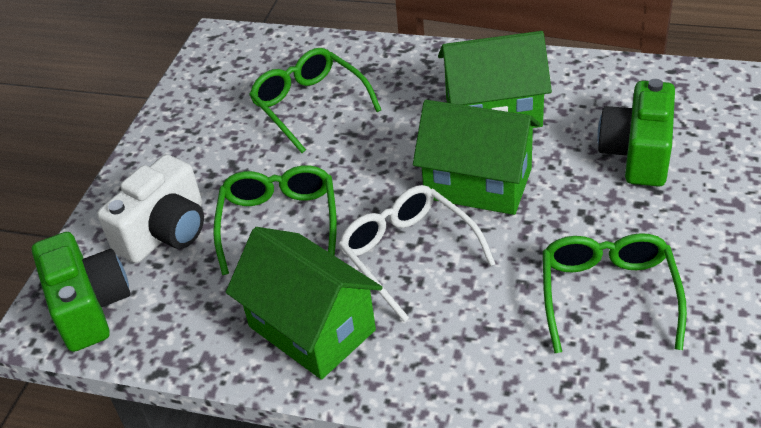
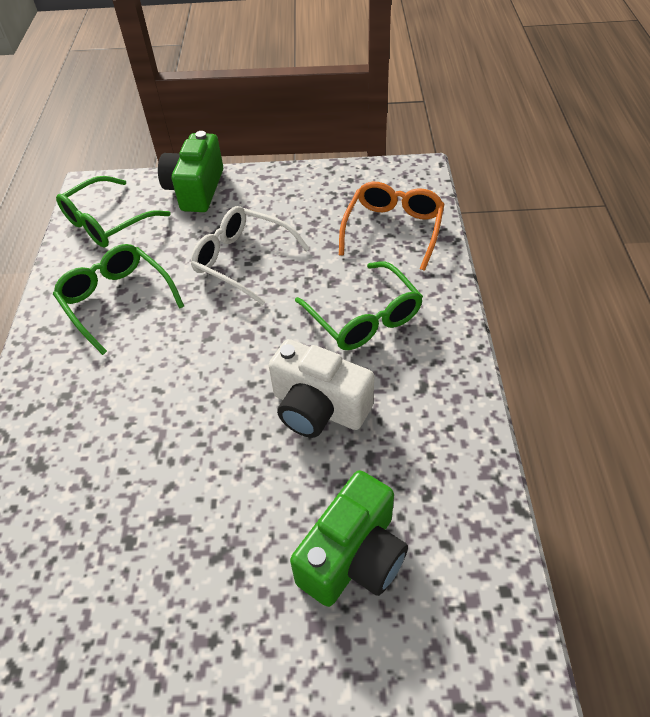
green house: 3 -> 0
orange glasses: 0 -> 1

